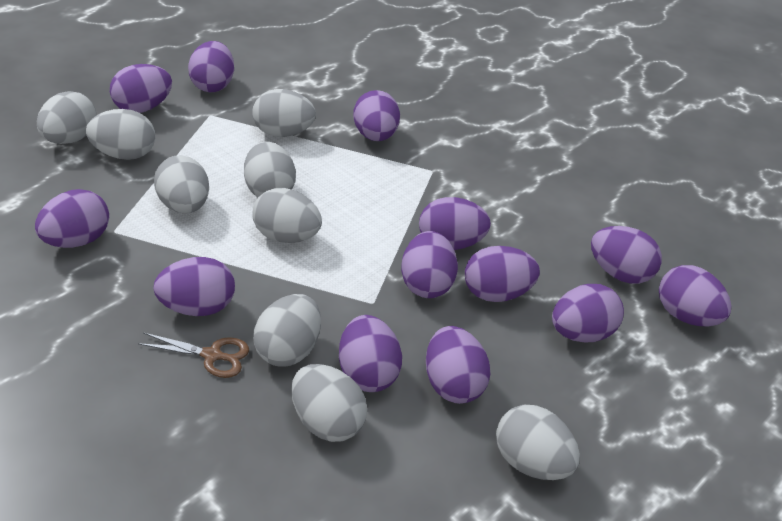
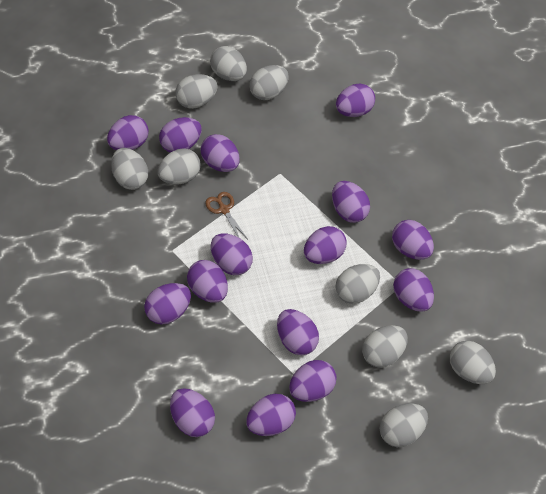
purple egg: 13 -> 15

